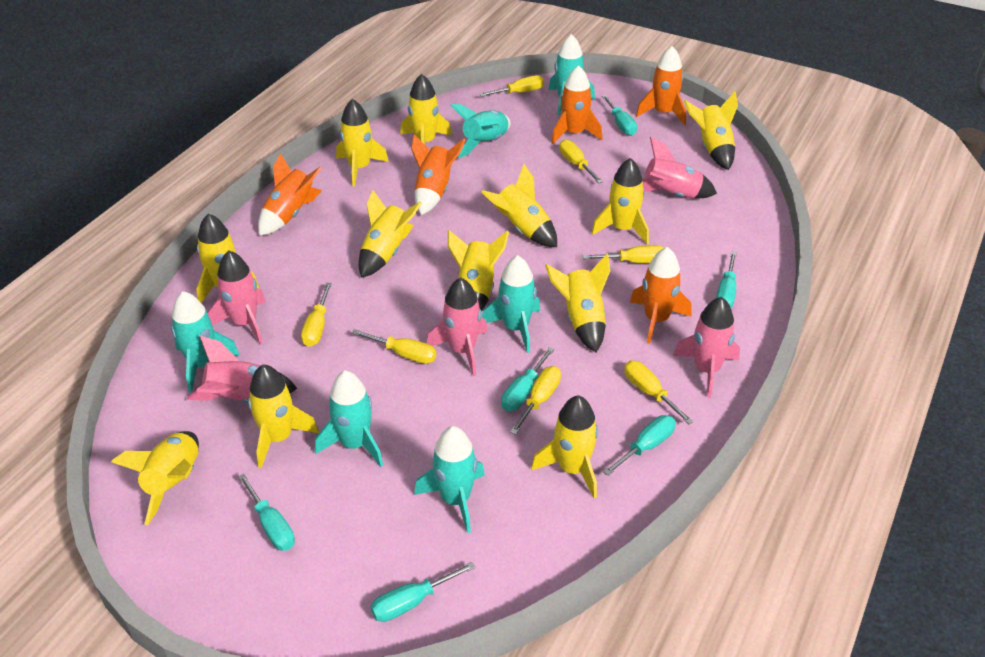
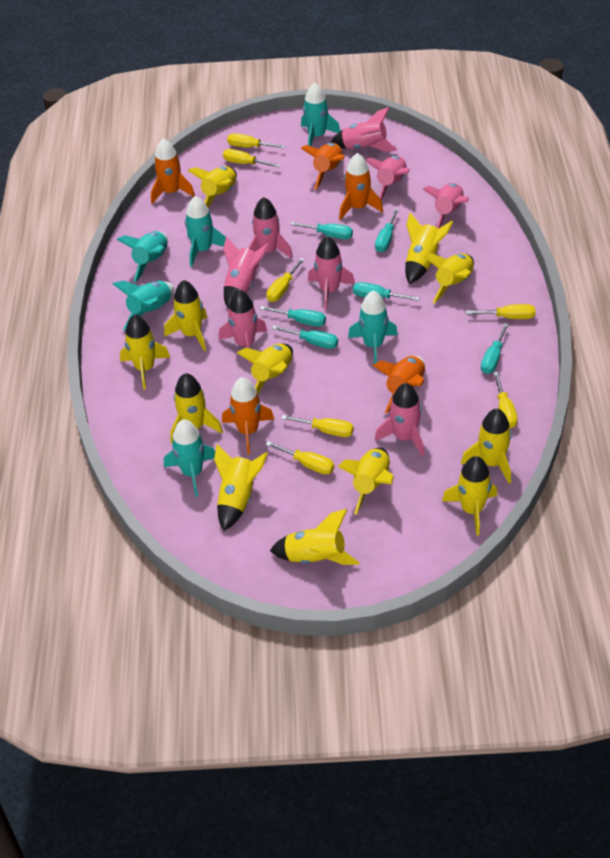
pink rocket: 5 -> 8

